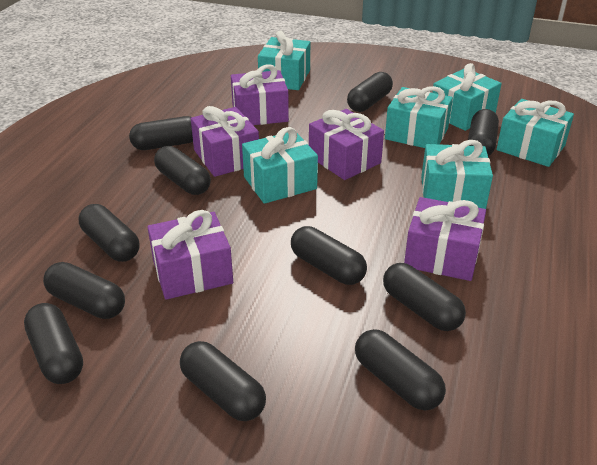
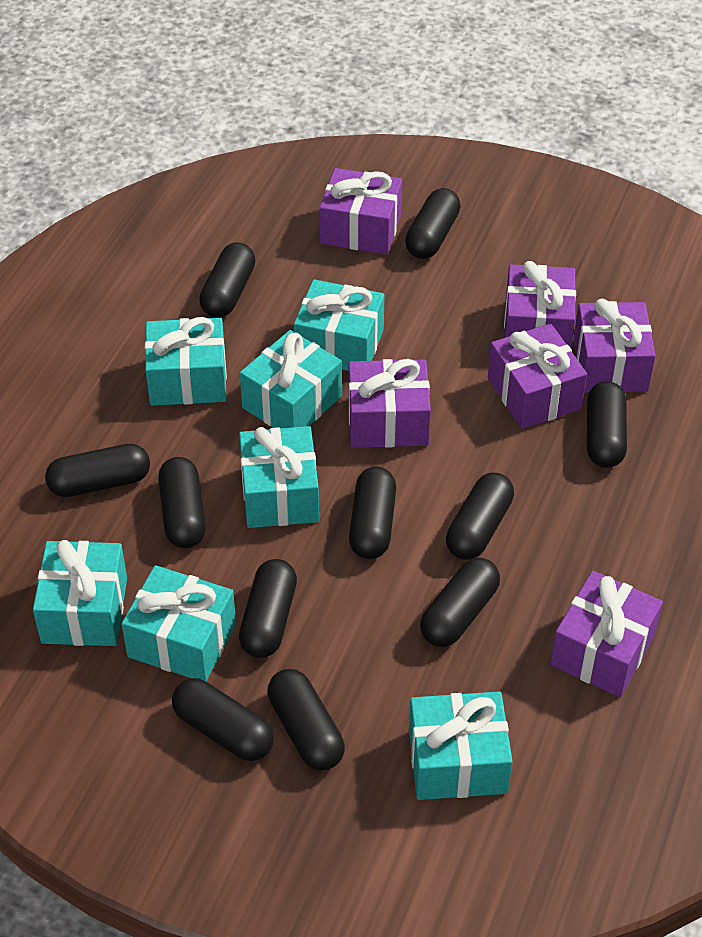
purple gift: 5 -> 6
turquoise gift: 6 -> 7

